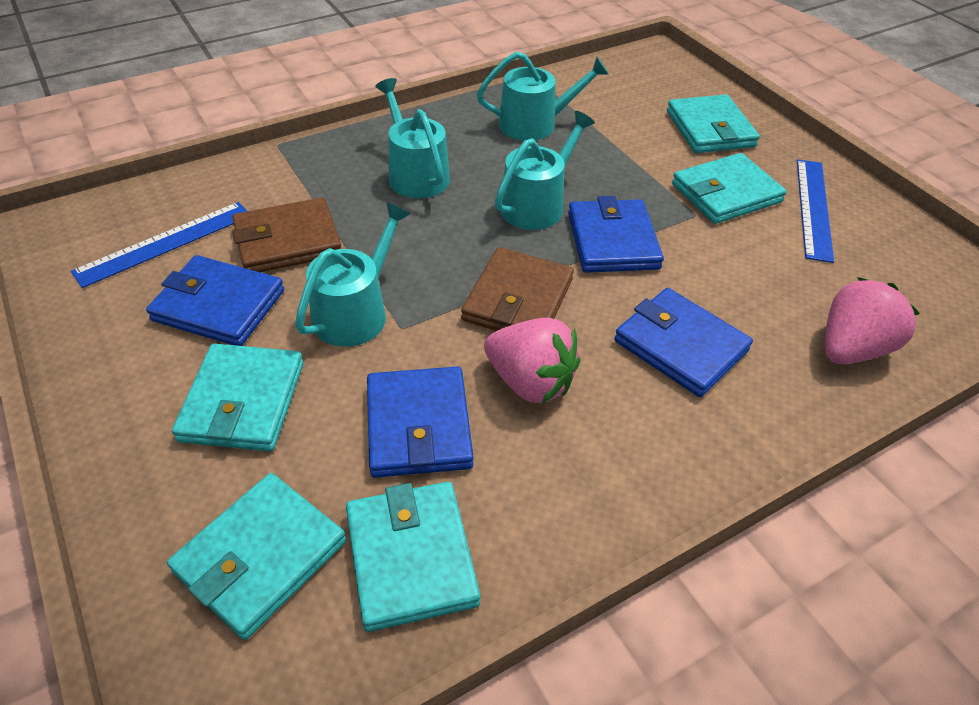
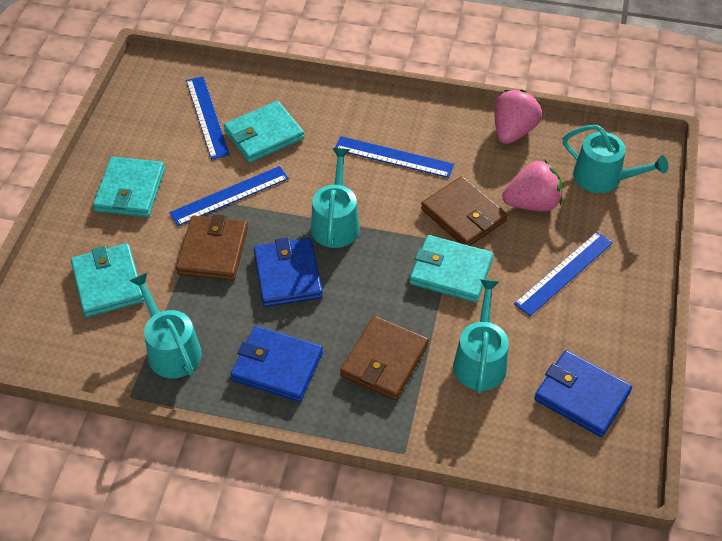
blue ruler: 2 -> 4
blue wallet: 4 -> 3
brown wallet: 2 -> 3
turquoise wallet: 5 -> 4

